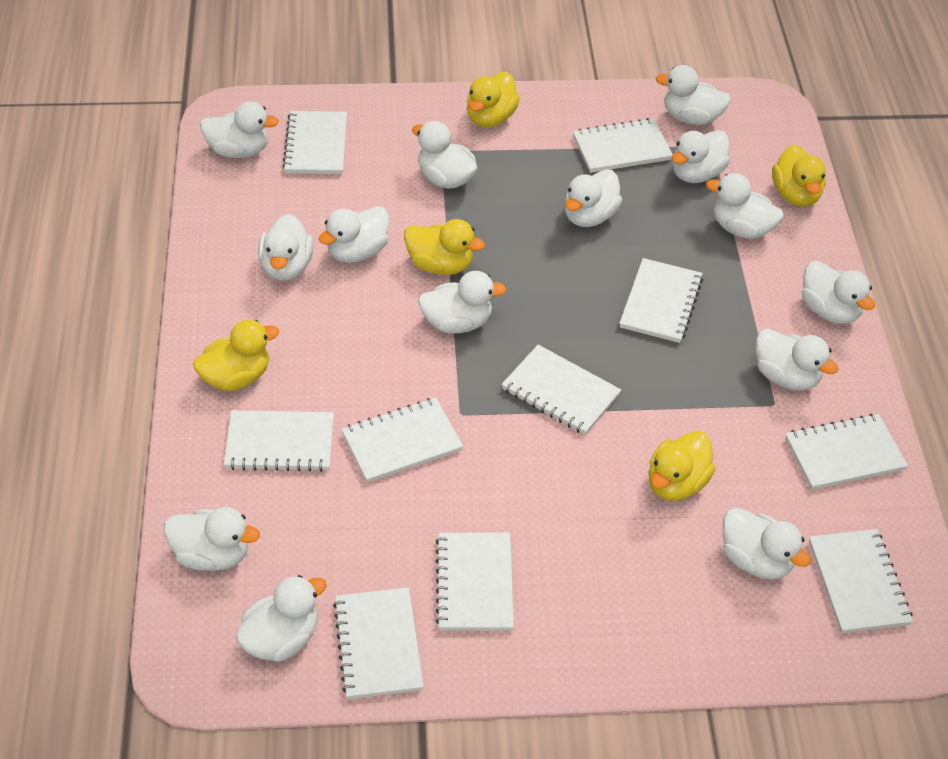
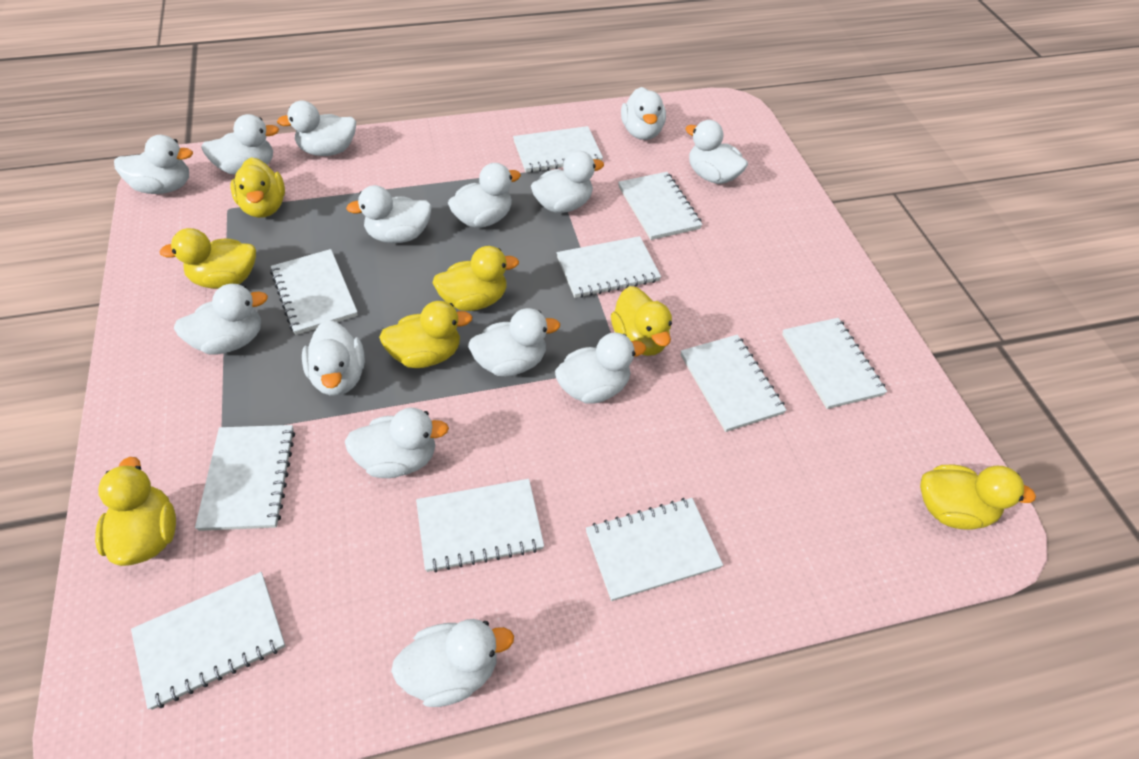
yellow duck: 5 -> 7

